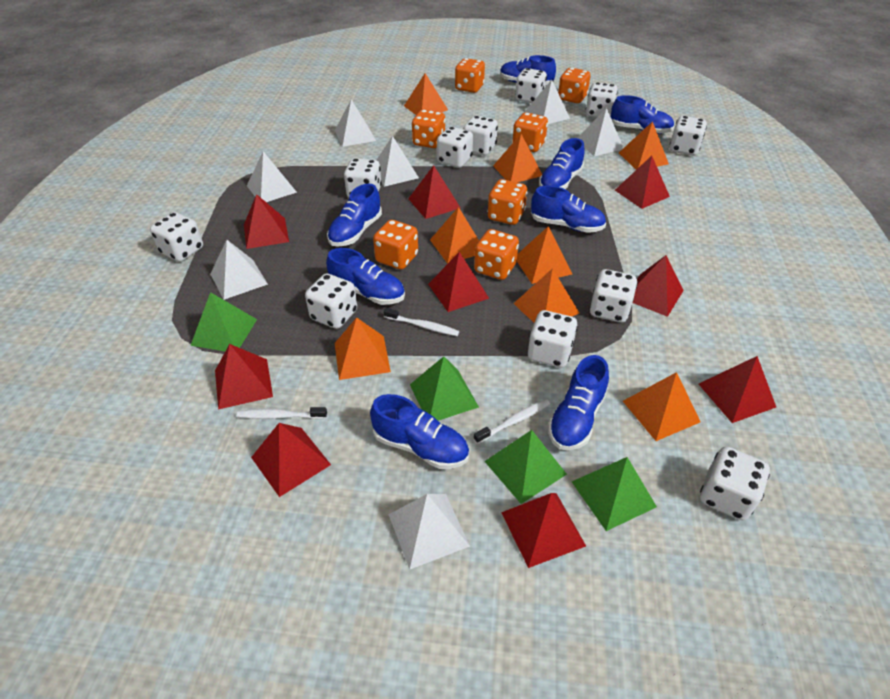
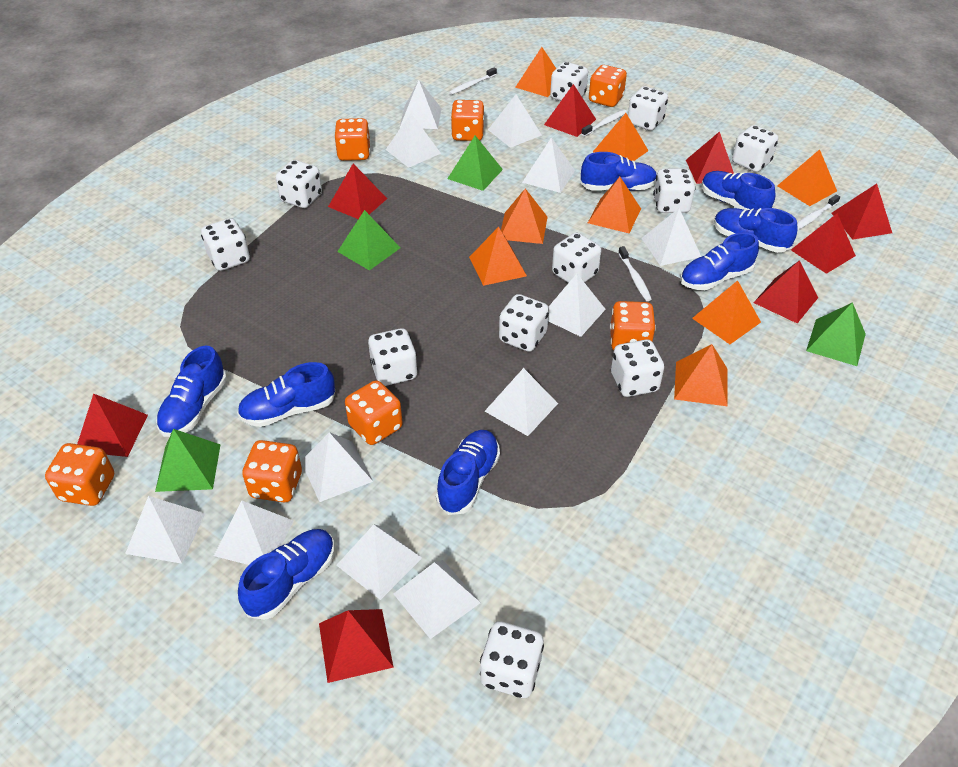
red pyramid: 9 -> 8
white pyramid: 7 -> 12
white toothbrush: 3 -> 4

